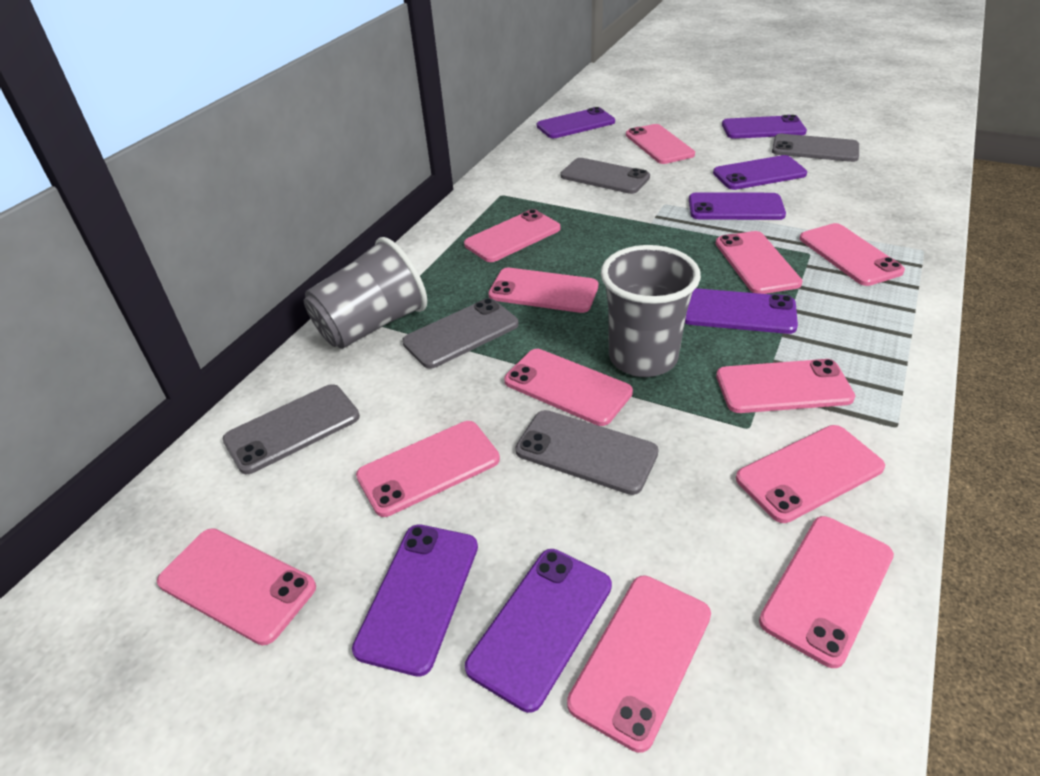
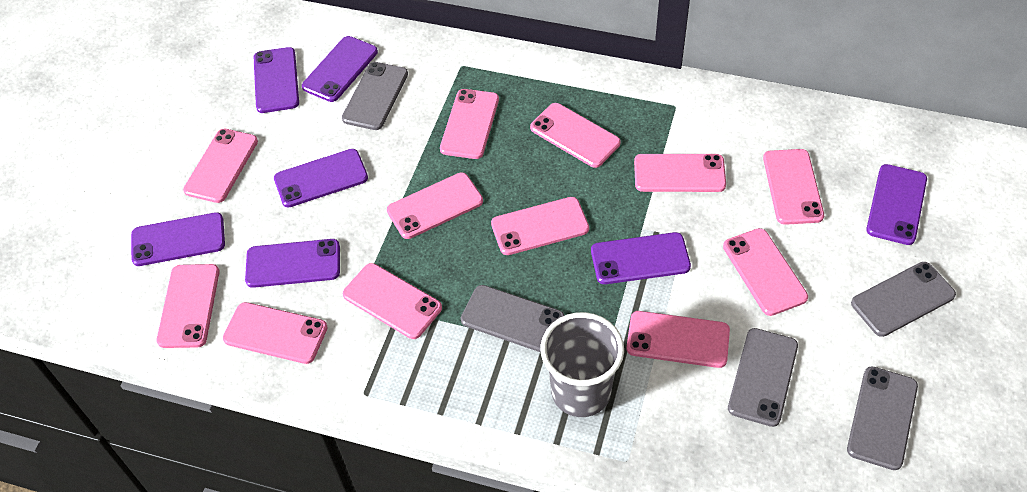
grey cup: 2 -> 1

